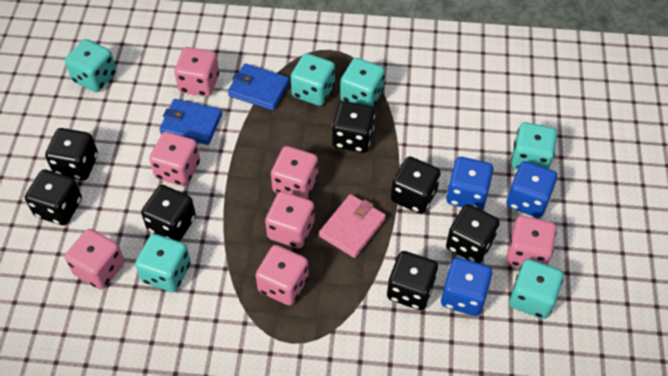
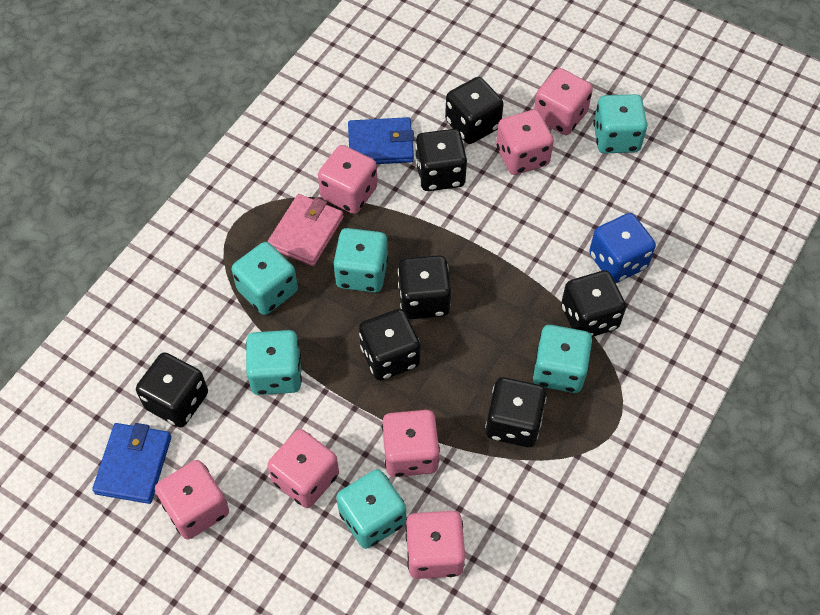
blue dice: 3 -> 1

